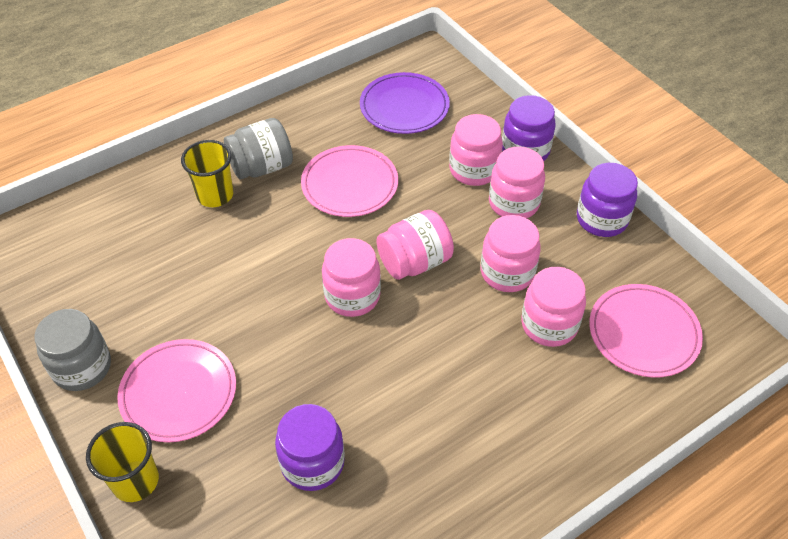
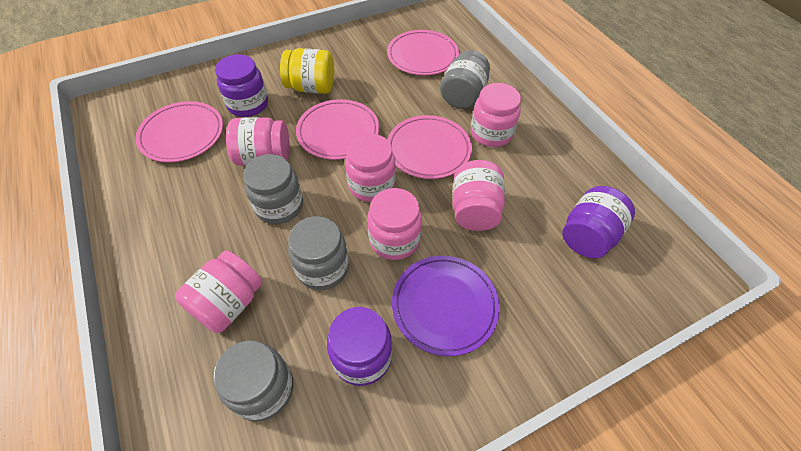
grey jar: 2 -> 4
pink plate: 3 -> 4
yellow cup: 2 -> 0
yellow jar: 0 -> 1

